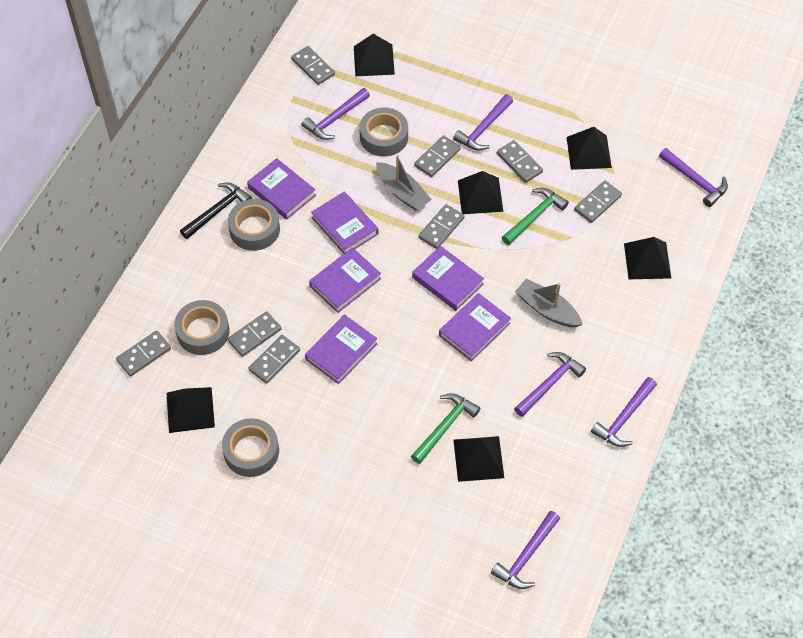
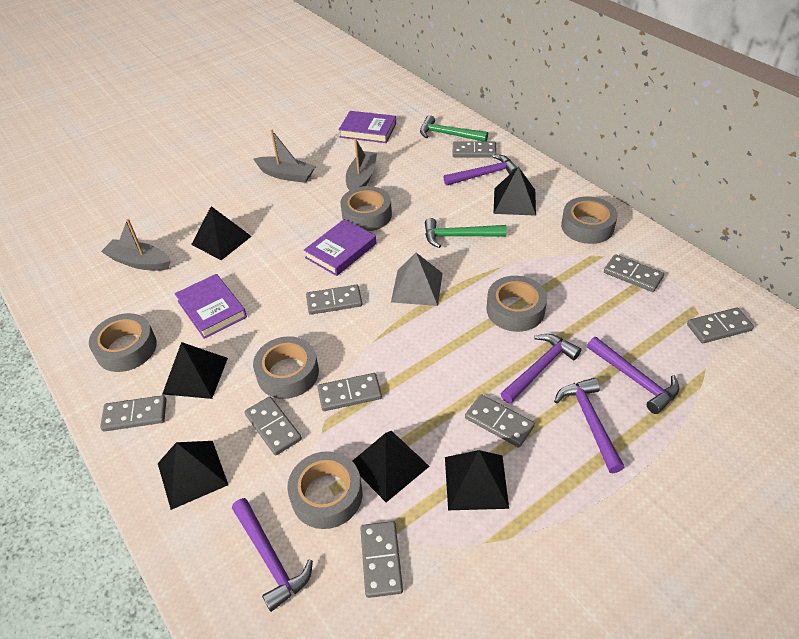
black hammer: 1 -> 0
grey boat: 2 -> 3
grey domino: 8 -> 9
grey pyramid: 0 -> 1
grey tape: 4 -> 6
purple book: 6 -> 3
purple hammer: 6 -> 5

